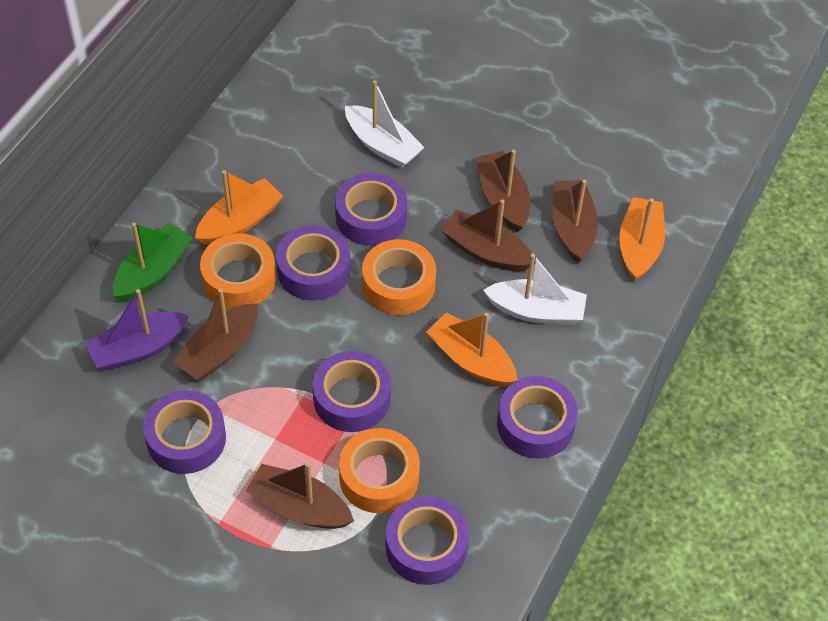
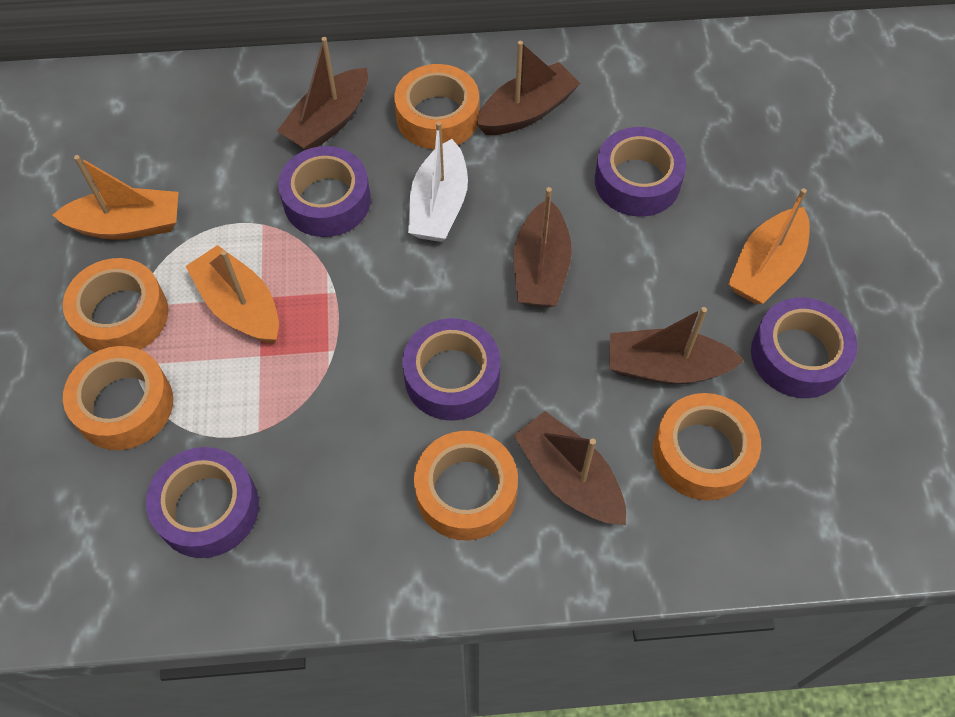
green boat: 1 -> 0
orange tape: 3 -> 5
purple boat: 1 -> 0
purple tape: 6 -> 5
white boat: 2 -> 1

